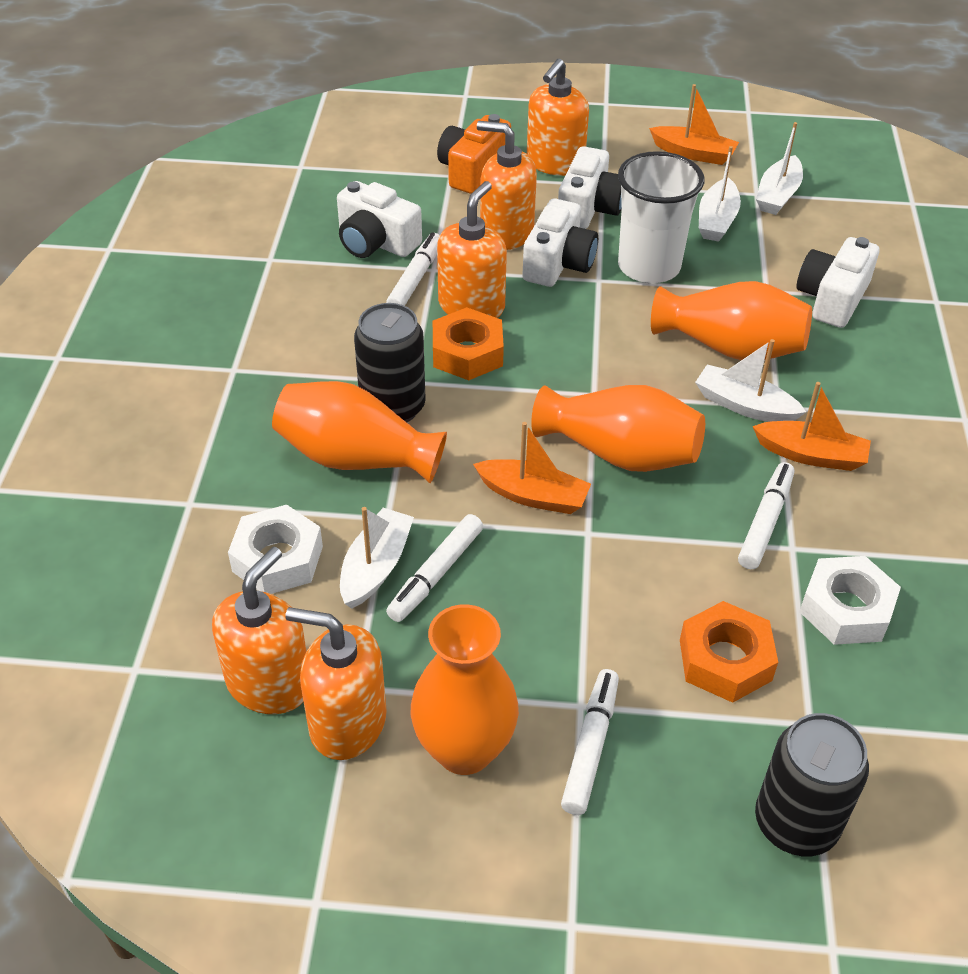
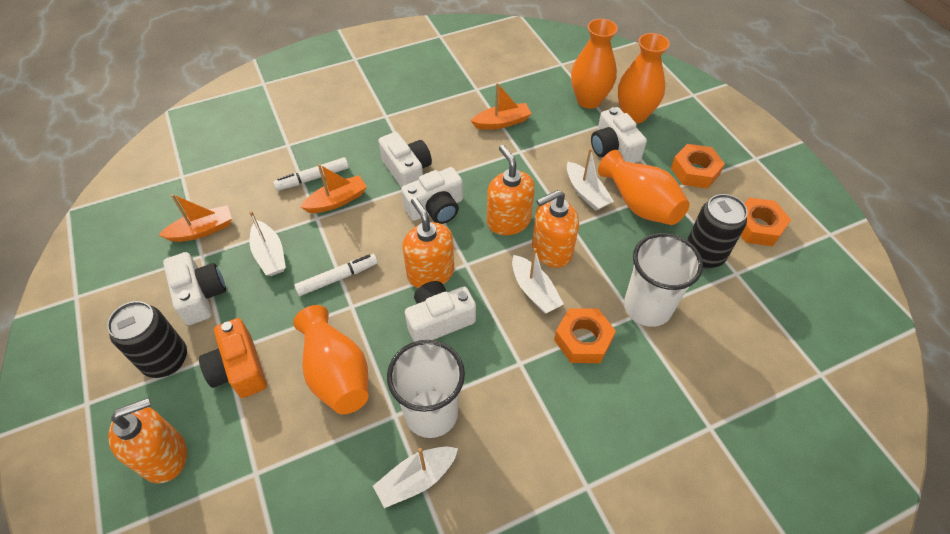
orange nut: 2 -> 3
orange soap dispenser: 5 -> 4
white camera: 4 -> 5
white cup: 1 -> 2
white marker: 4 -> 2
white nut: 2 -> 0

